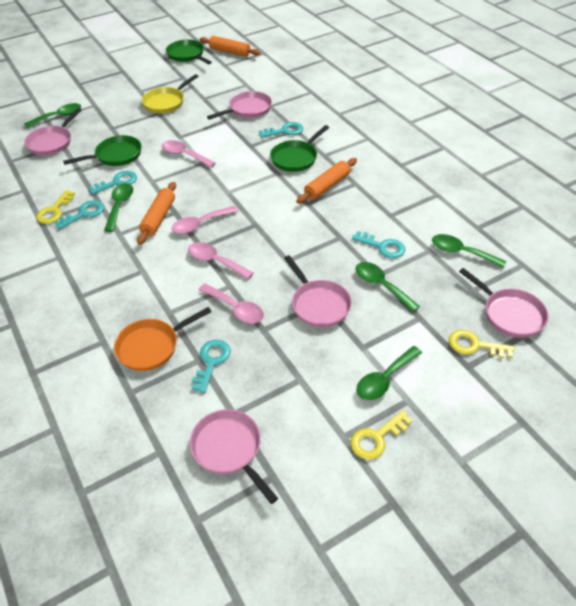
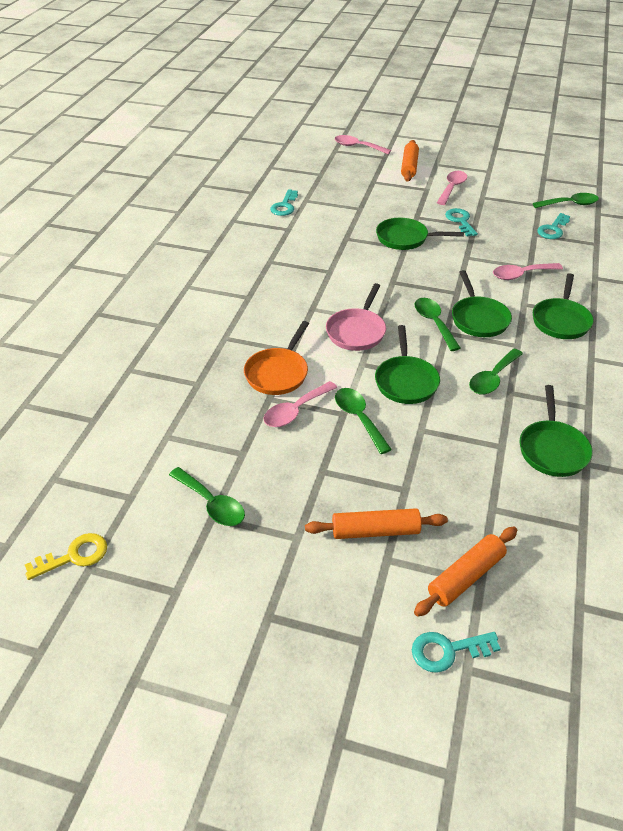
green pan: 3 -> 5
pink pan: 5 -> 1
turquoise key: 5 -> 4
yellow key: 3 -> 1
yellow pan: 1 -> 0

